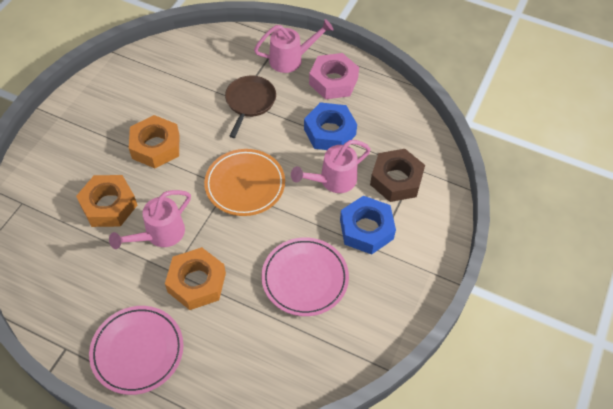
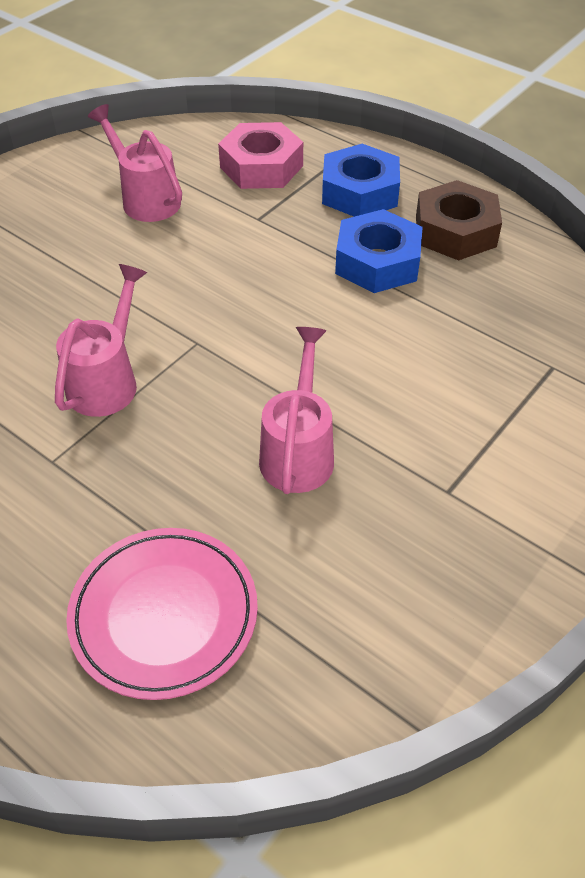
brown pan: 1 -> 0
orange nut: 3 -> 0
orange plate: 1 -> 0
pink plate: 2 -> 1

